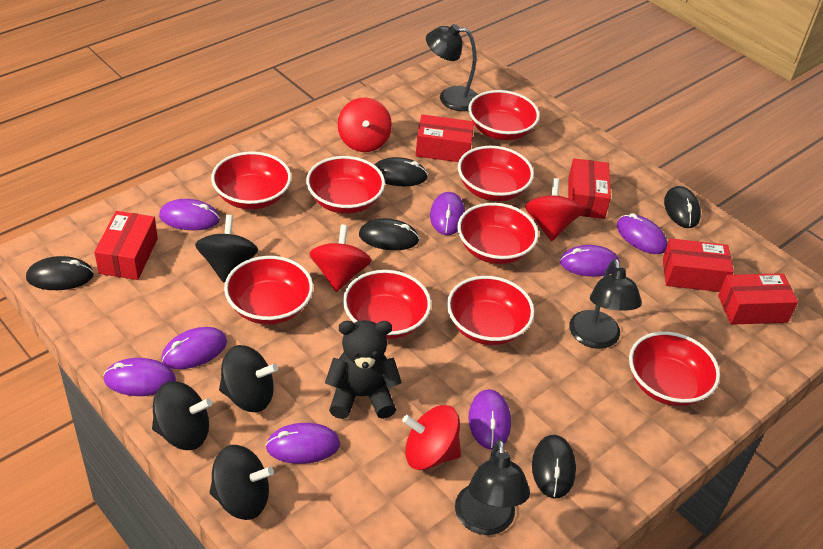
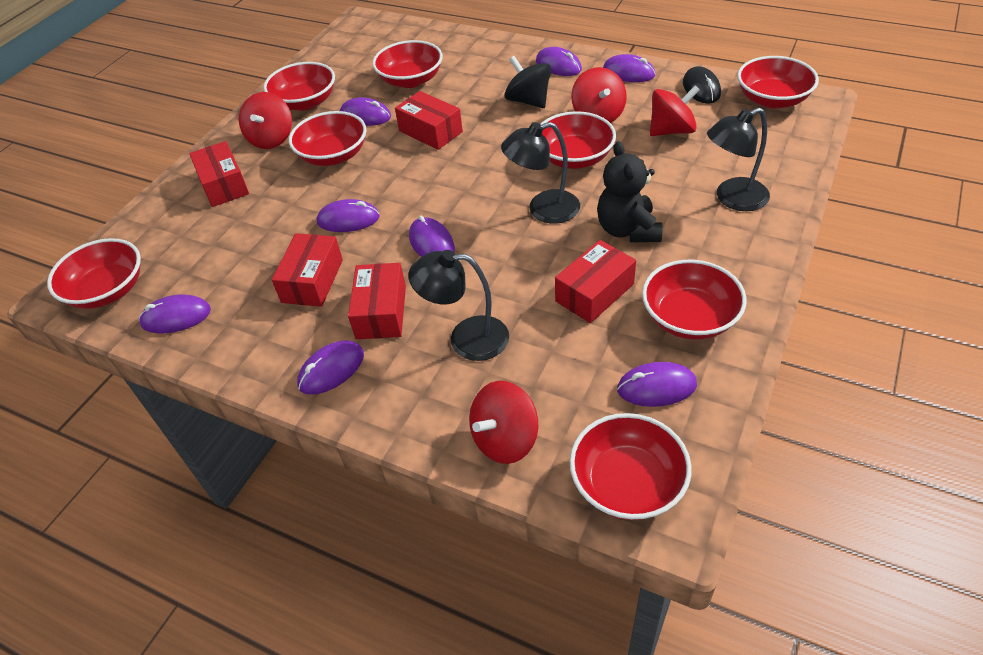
black mouse: 5 -> 1
black spinning top: 4 -> 1
red bowl: 9 -> 8

